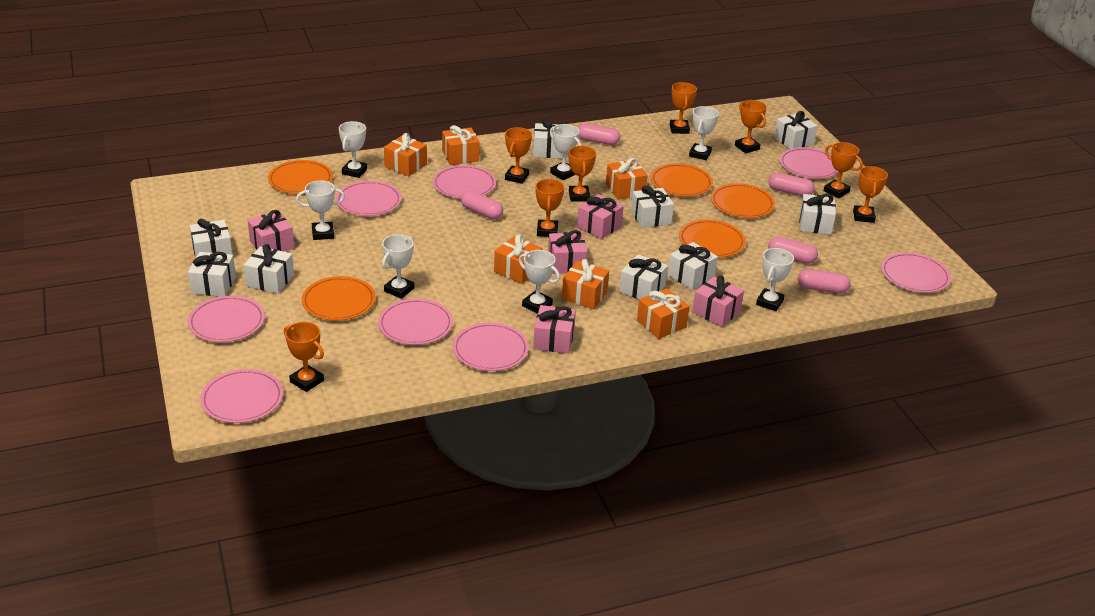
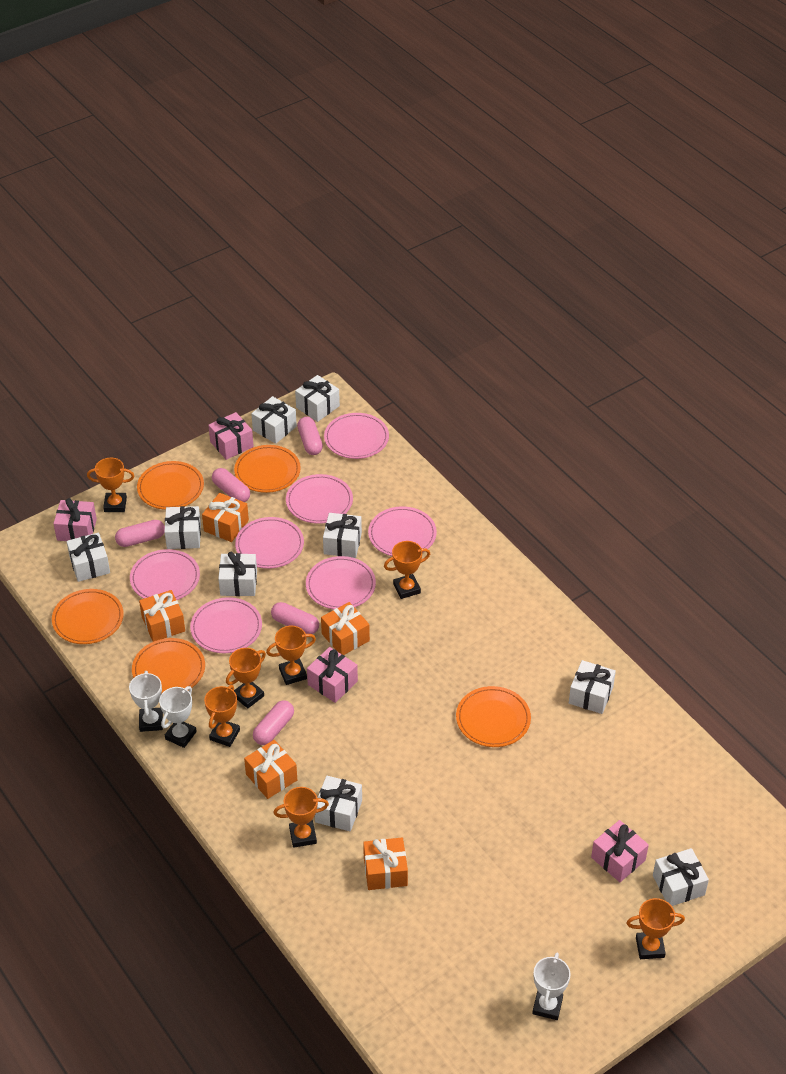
orange gift: 6 -> 5
orange trophy: 8 -> 7
pink gift: 5 -> 4
pink plate: 8 -> 7
white trophy: 7 -> 3

